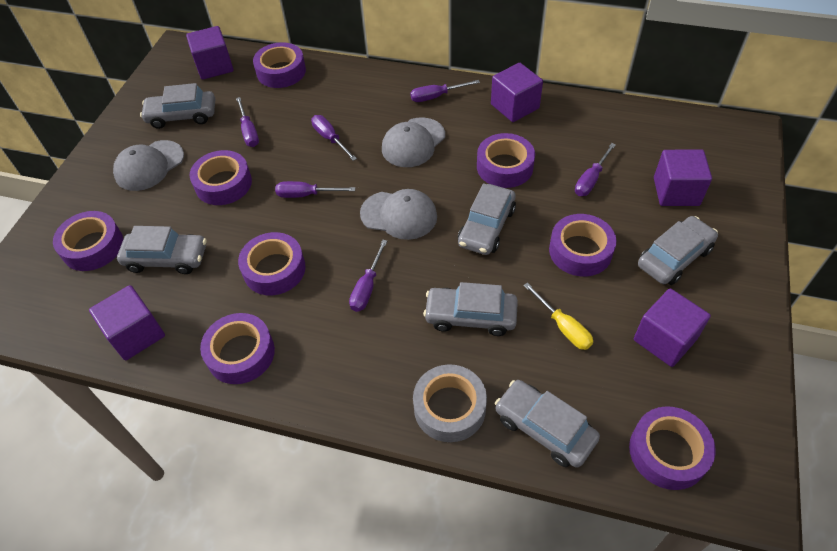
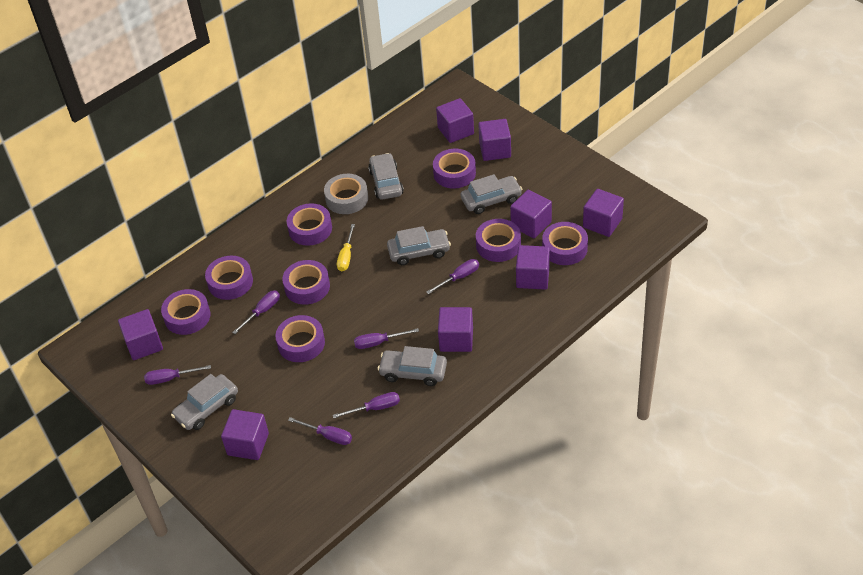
grey cap: 3 -> 0
grey car: 6 -> 5
purple cube: 5 -> 8

